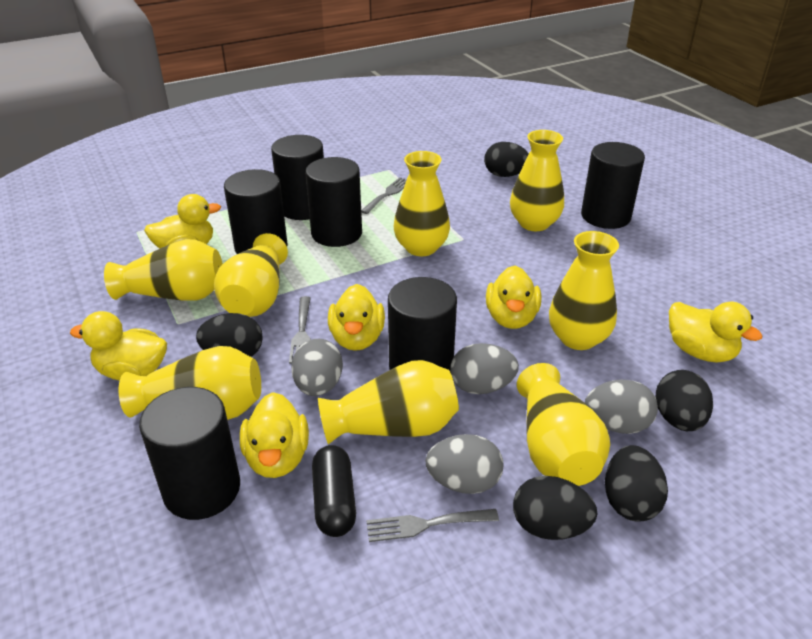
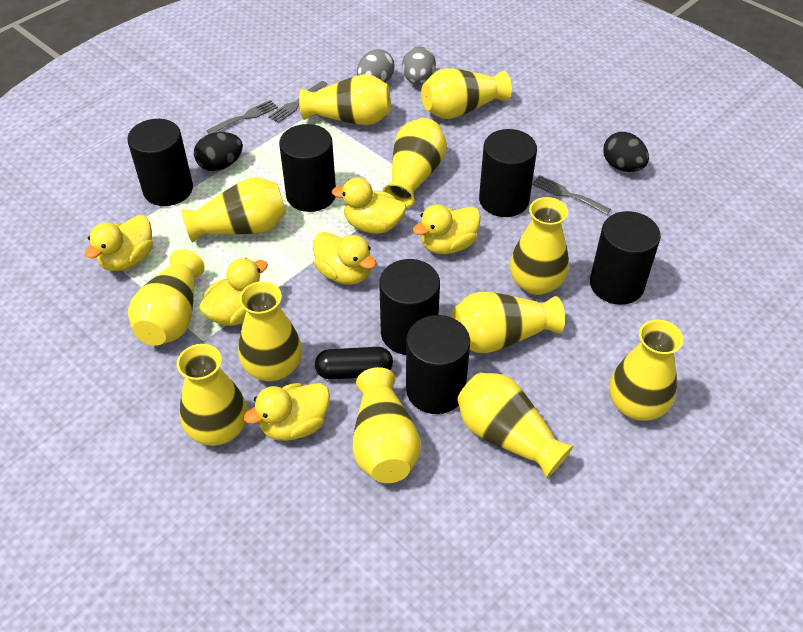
black egg: 5 -> 2
grey egg: 4 -> 2
yellow vase: 8 -> 12

